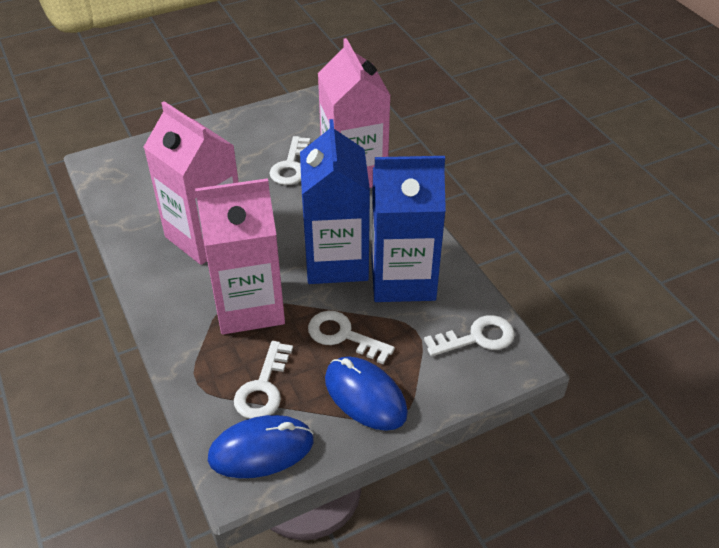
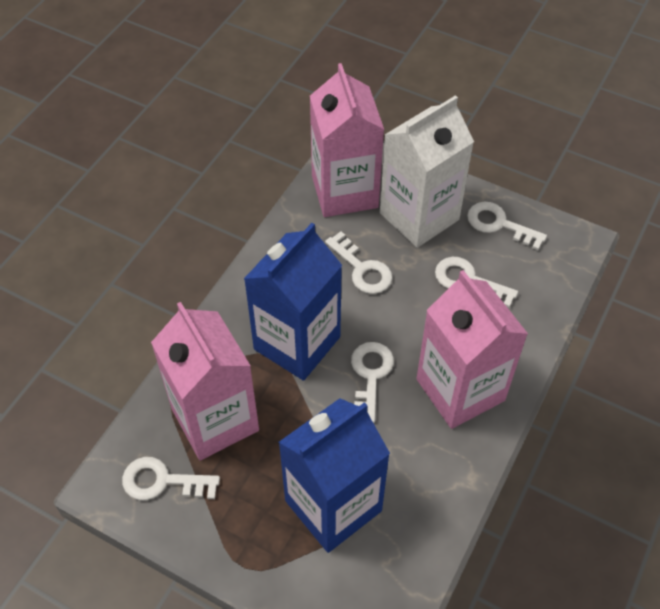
blue mouse: 2 -> 0
white carton: 0 -> 1
white key: 4 -> 5

